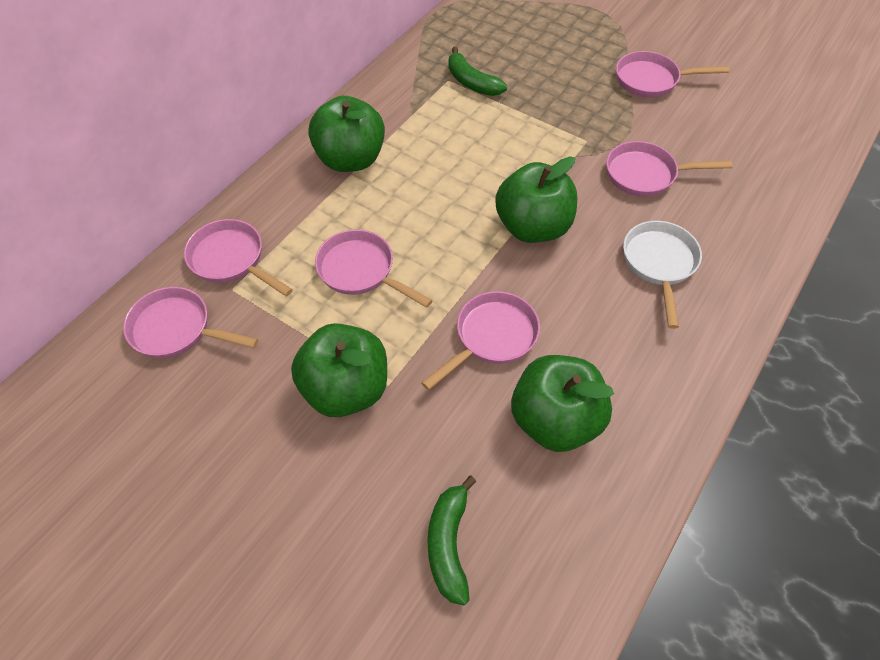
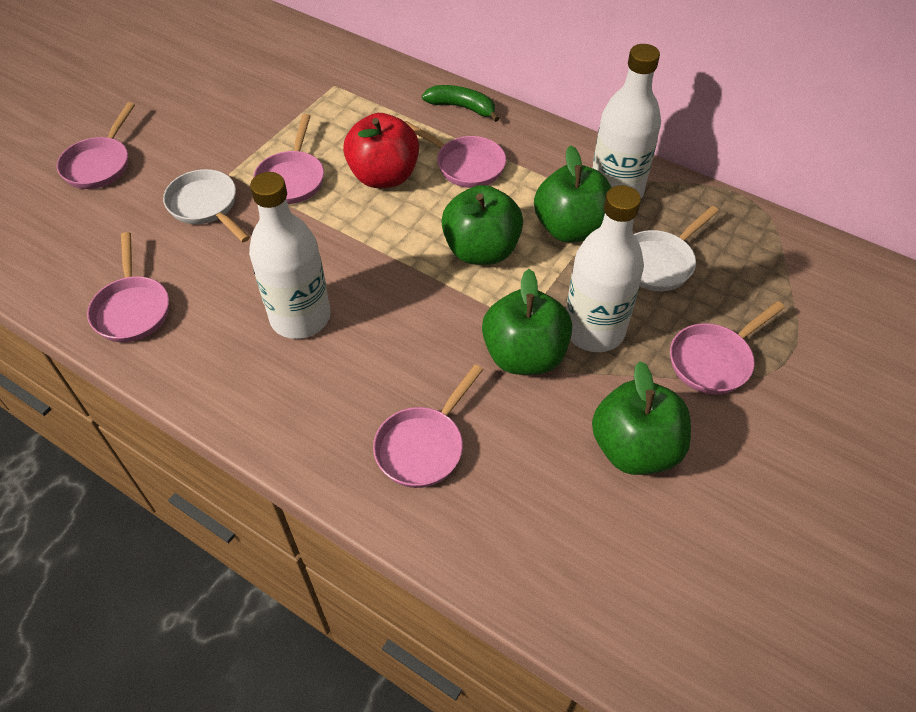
green banana: 2 -> 1
red apple: 0 -> 1
white bottle: 0 -> 3
white pan: 1 -> 2

